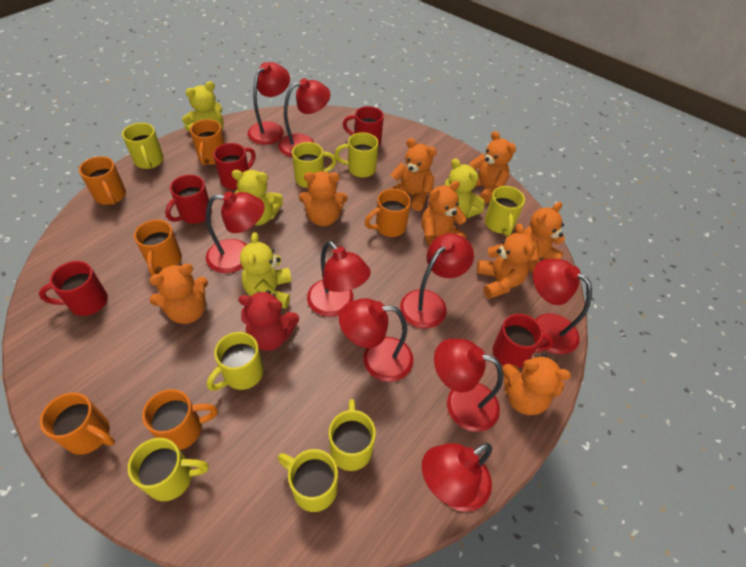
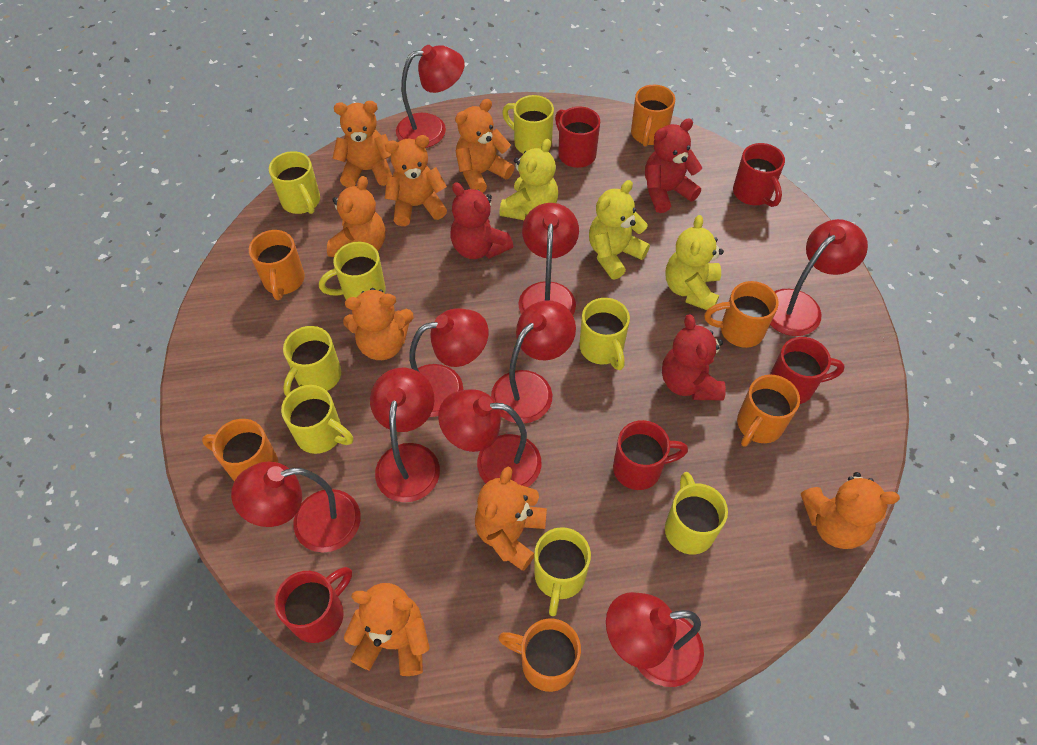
red teddy bear: 1 -> 3
yellow teddy bear: 4 -> 3

